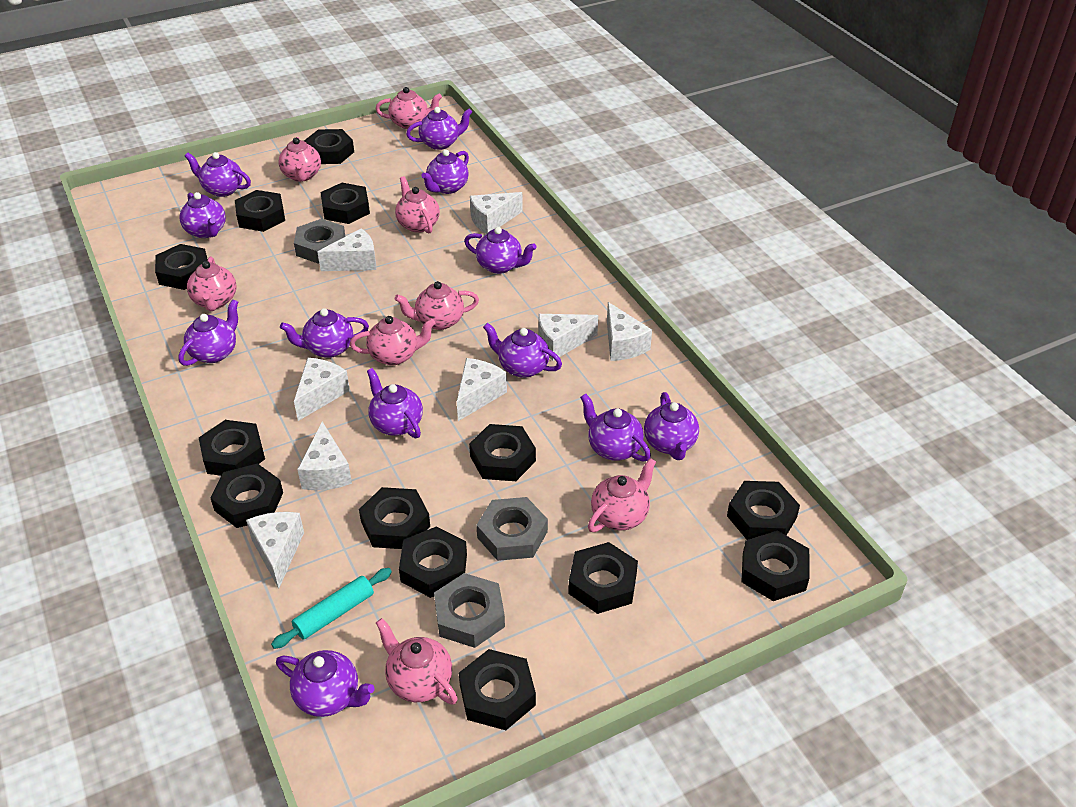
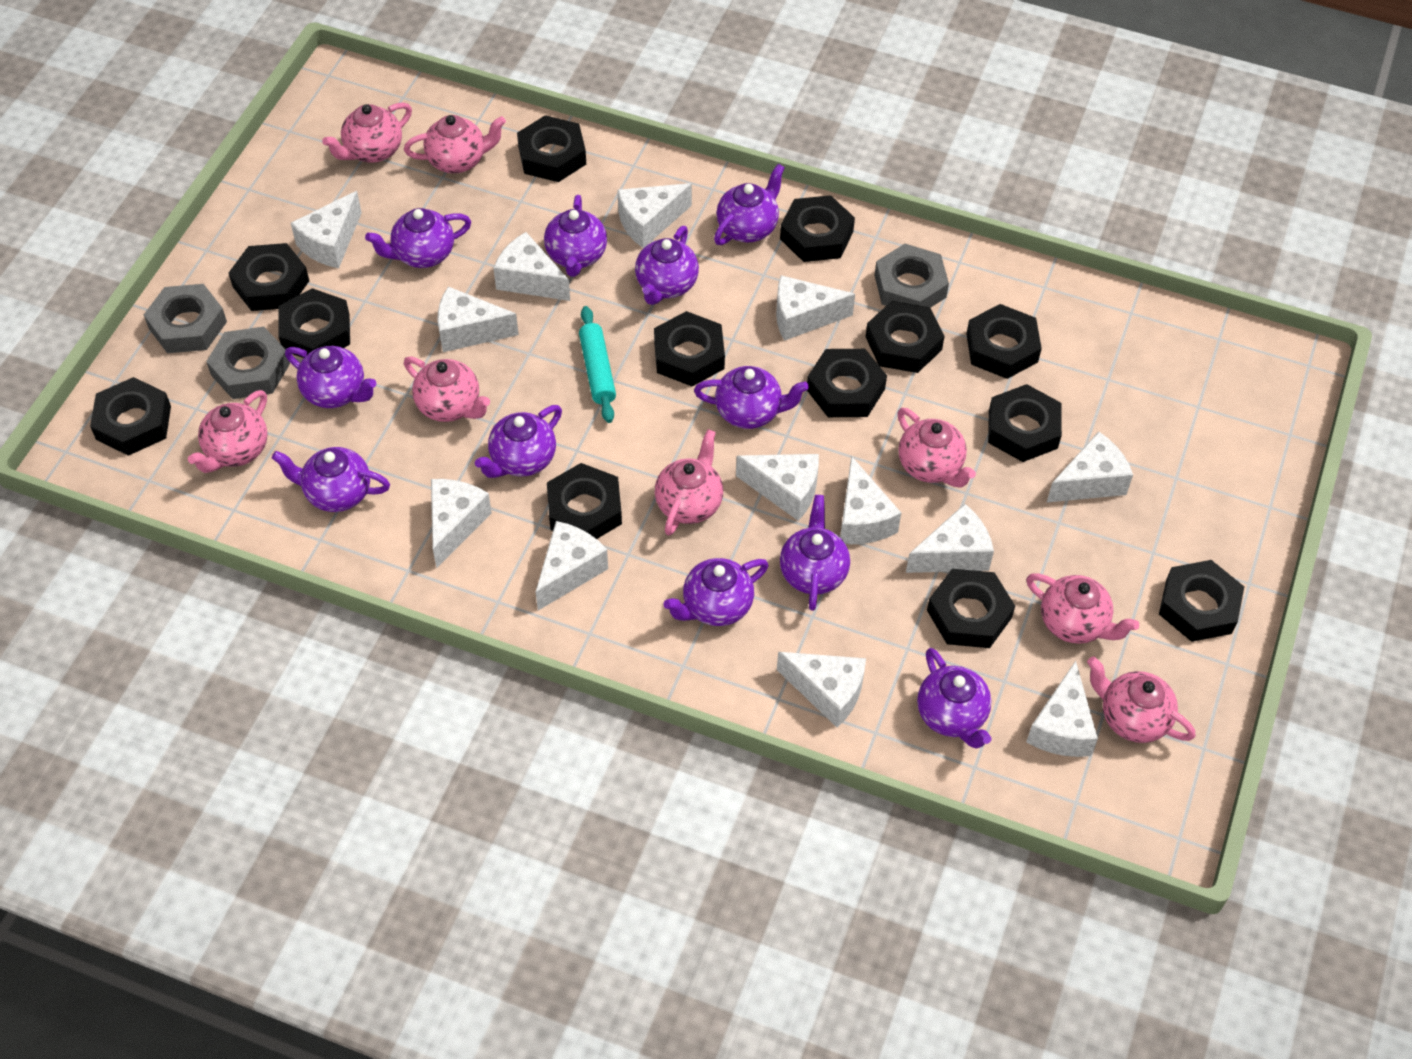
purple teapot: 12 -> 11
white cheese: 8 -> 13

